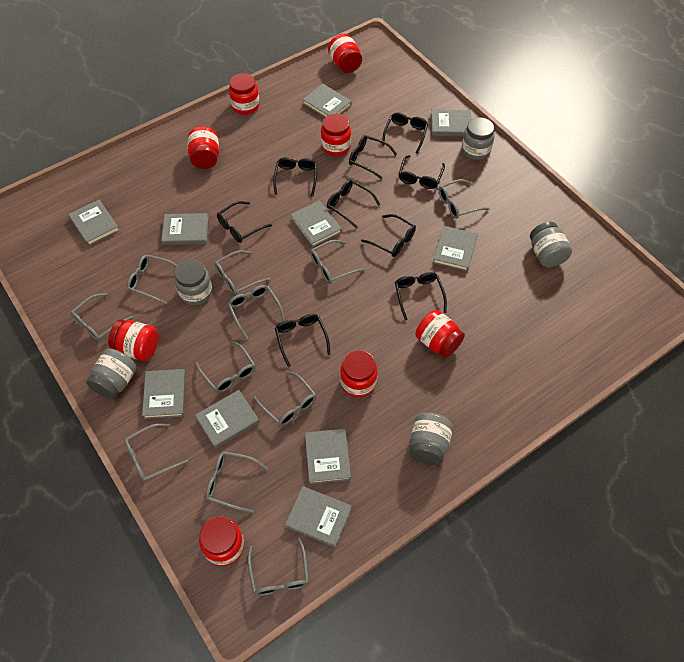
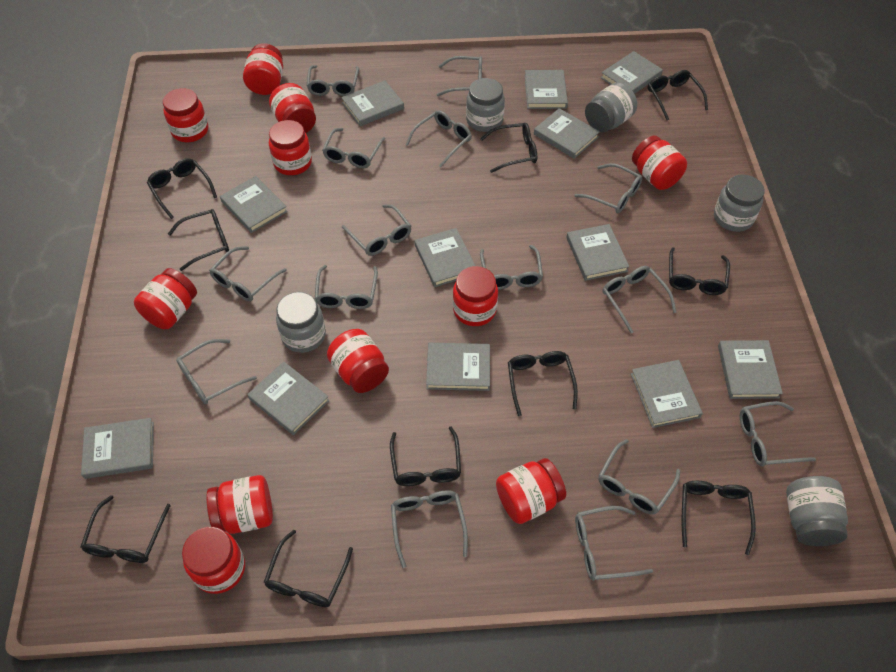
black glasses: 9 -> 10
grey book: 10 -> 12
grey glasses: 11 -> 15
red jar: 8 -> 11

